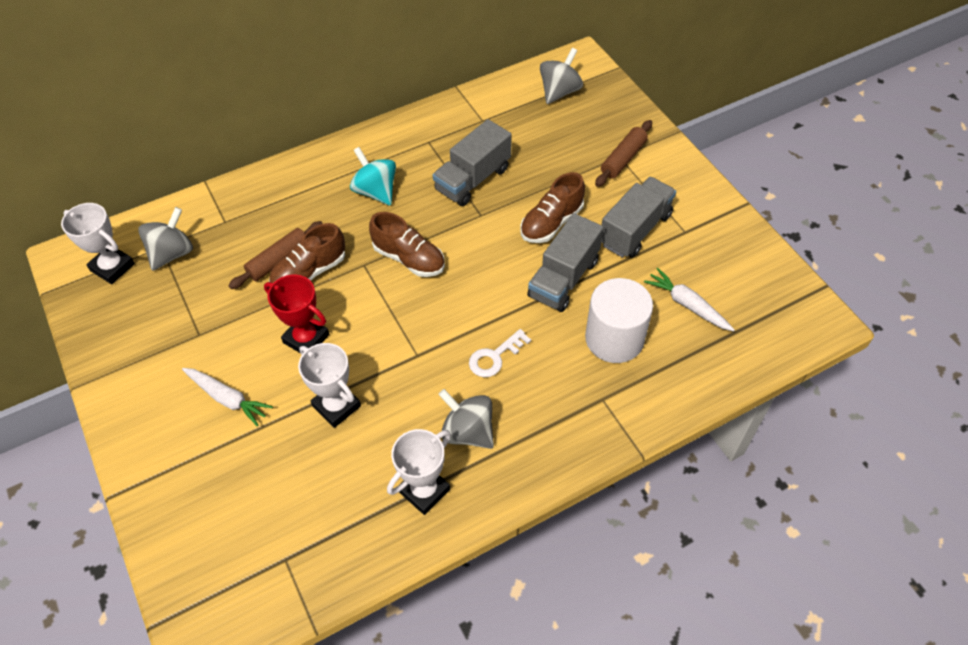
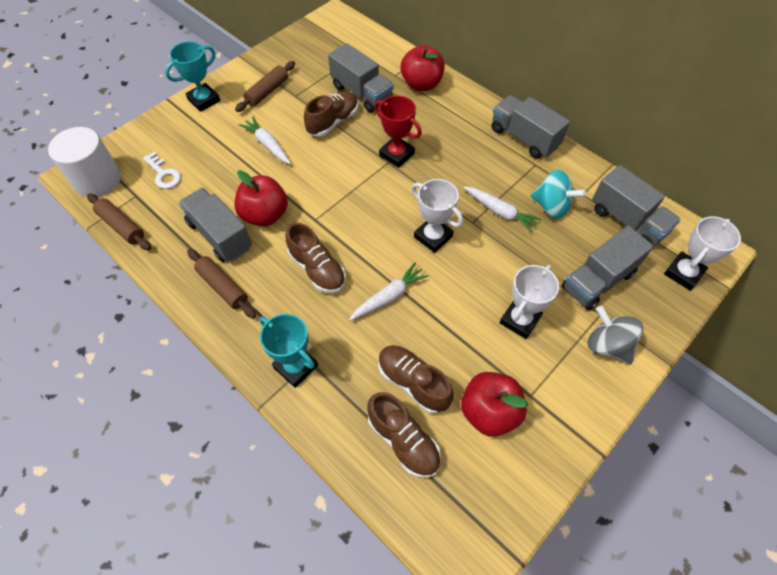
brown rolling pin: 2 -> 3
brown shoe: 3 -> 4
grey spinning top: 3 -> 1
grey truck: 3 -> 5
red apple: 0 -> 3
turquoise trophy: 0 -> 2
white carrot: 2 -> 3

